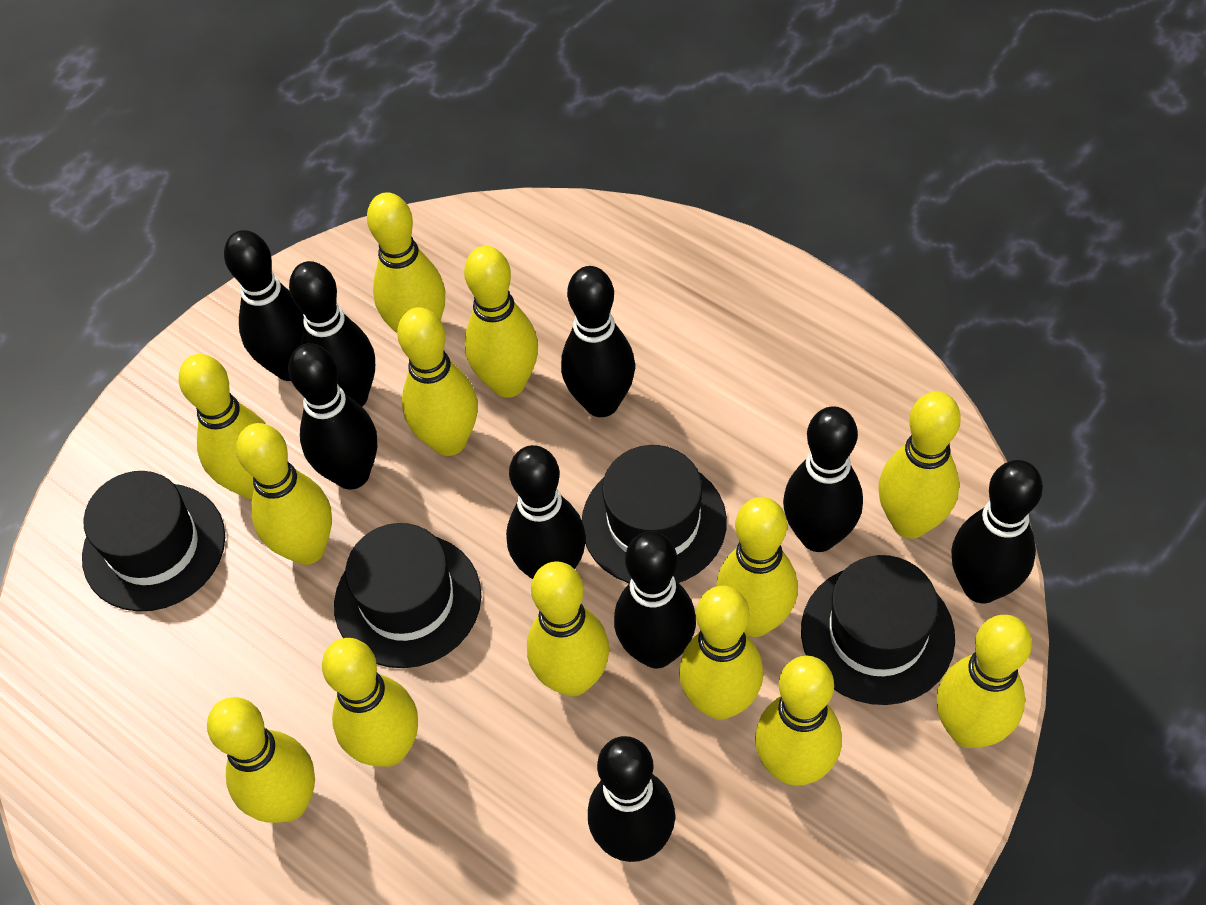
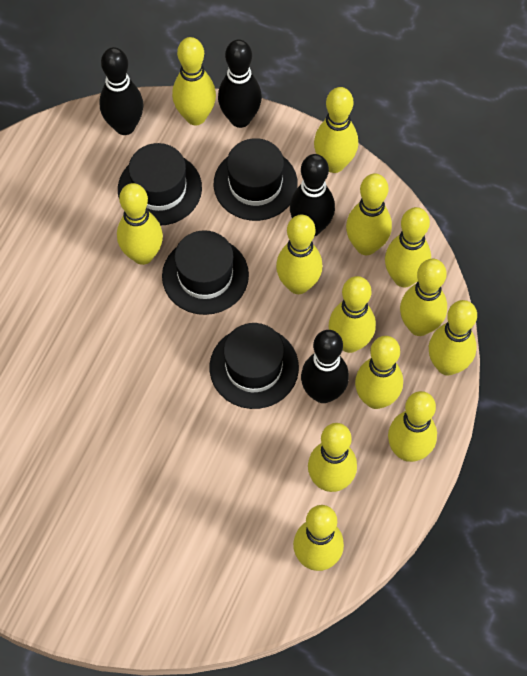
black bowling pin: 9 -> 4

